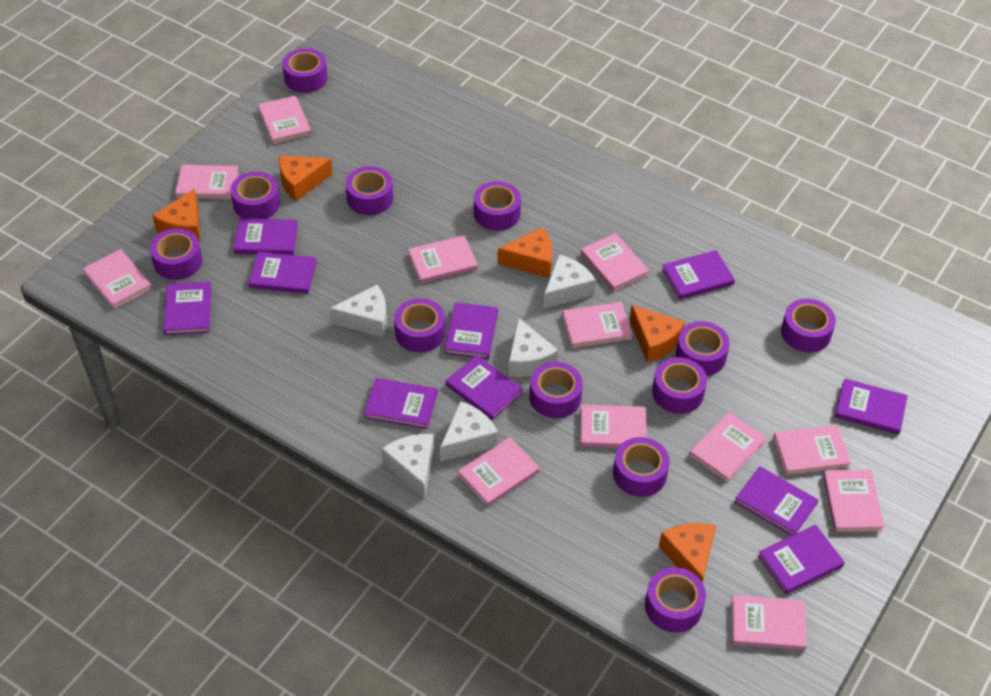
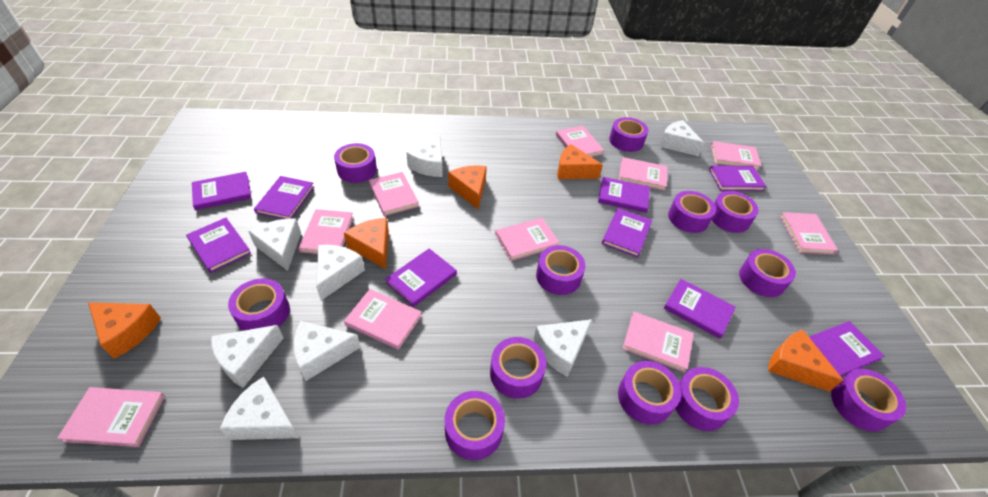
pink book: 12 -> 10
purple book: 10 -> 9
white cheese: 5 -> 8

